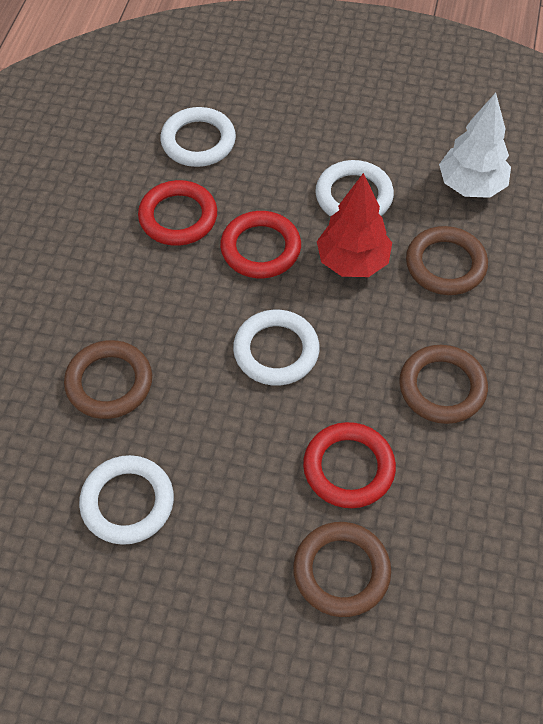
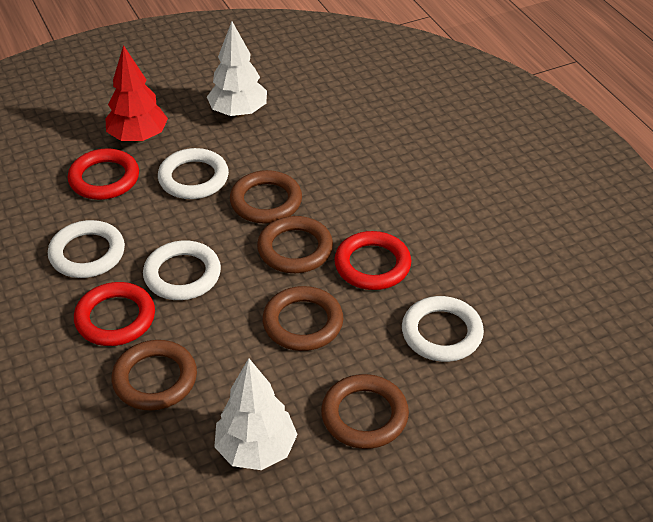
brown ring: 4 -> 5
white tree: 1 -> 2

